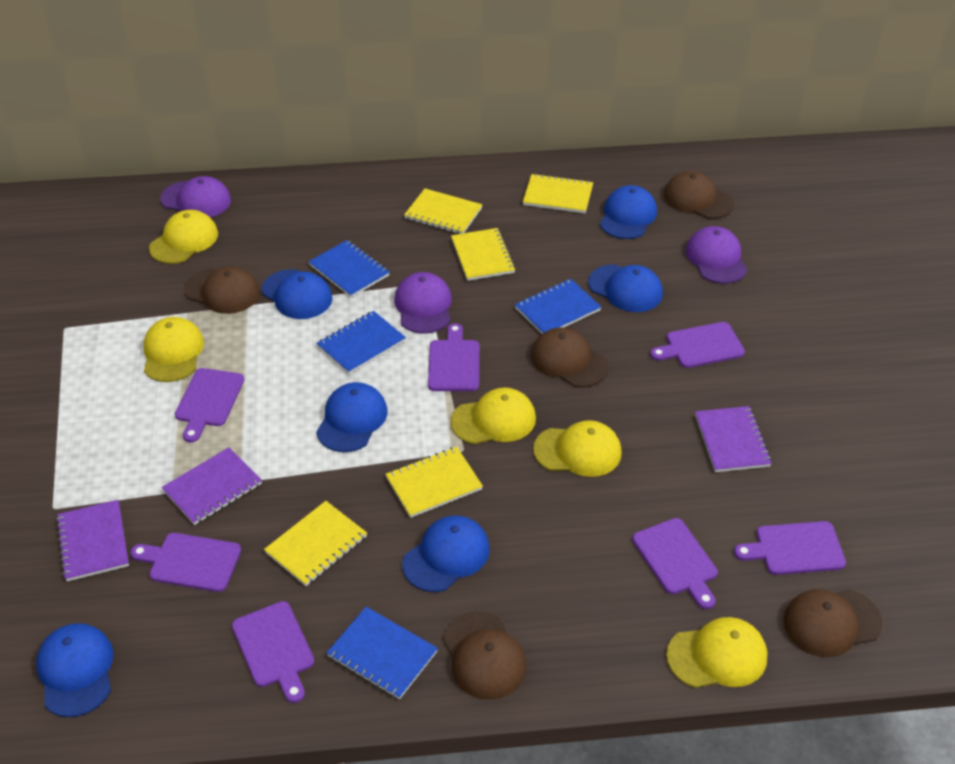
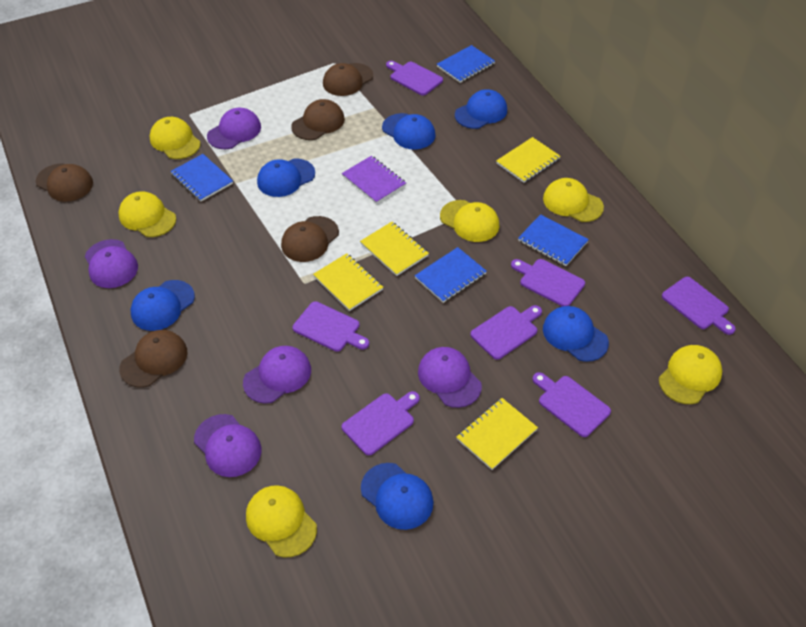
purple cap: 3 -> 5
purple notebook: 3 -> 1
yellow cap: 5 -> 6
yellow notebook: 5 -> 4

